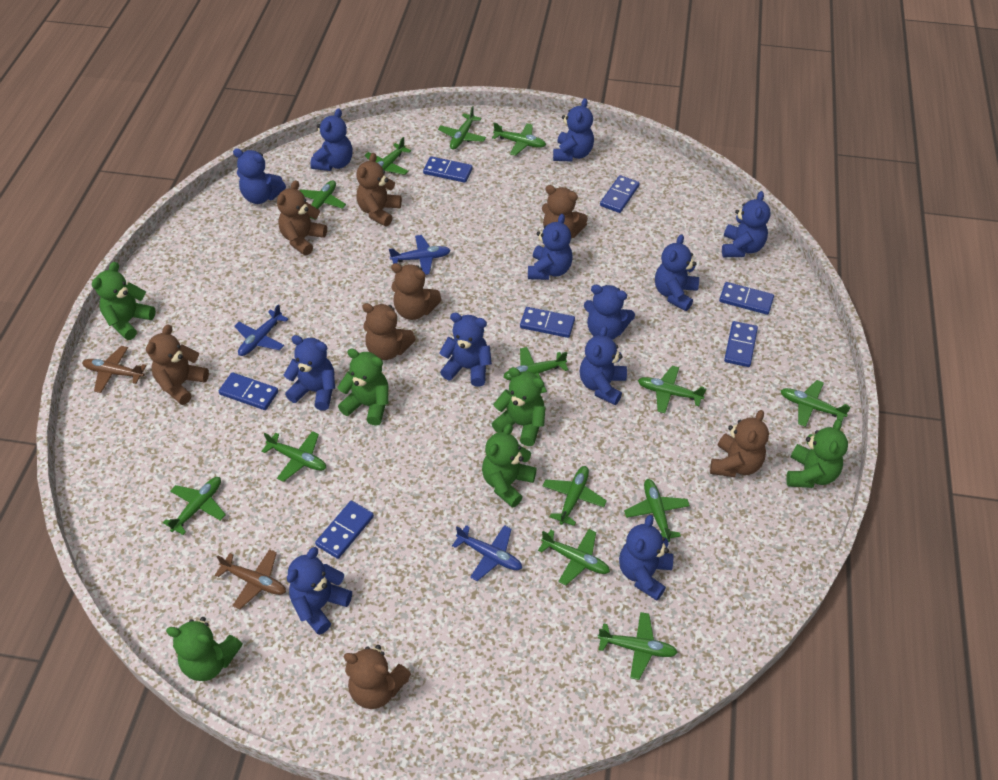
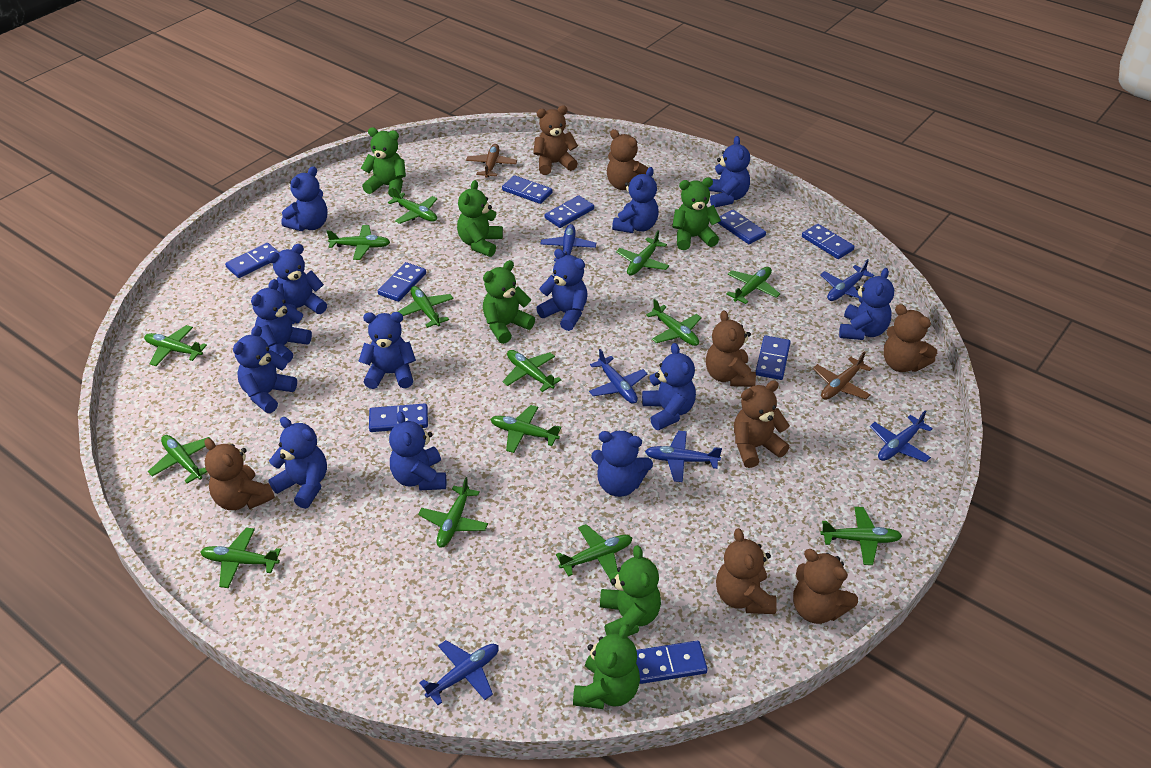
blue domino: 7 -> 9
blue plane: 3 -> 6
blue teddy bear: 12 -> 13
green plane: 13 -> 14

